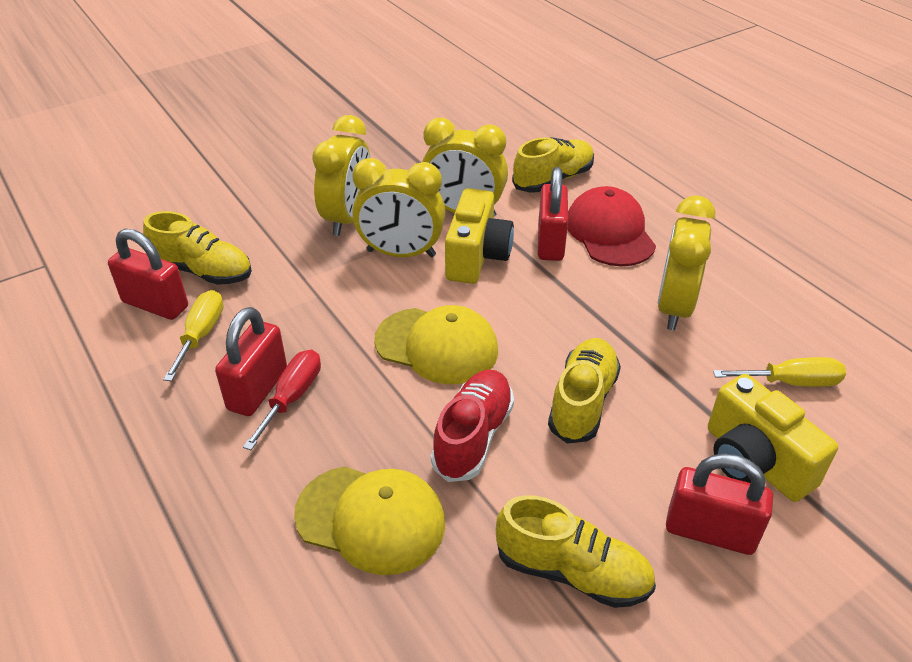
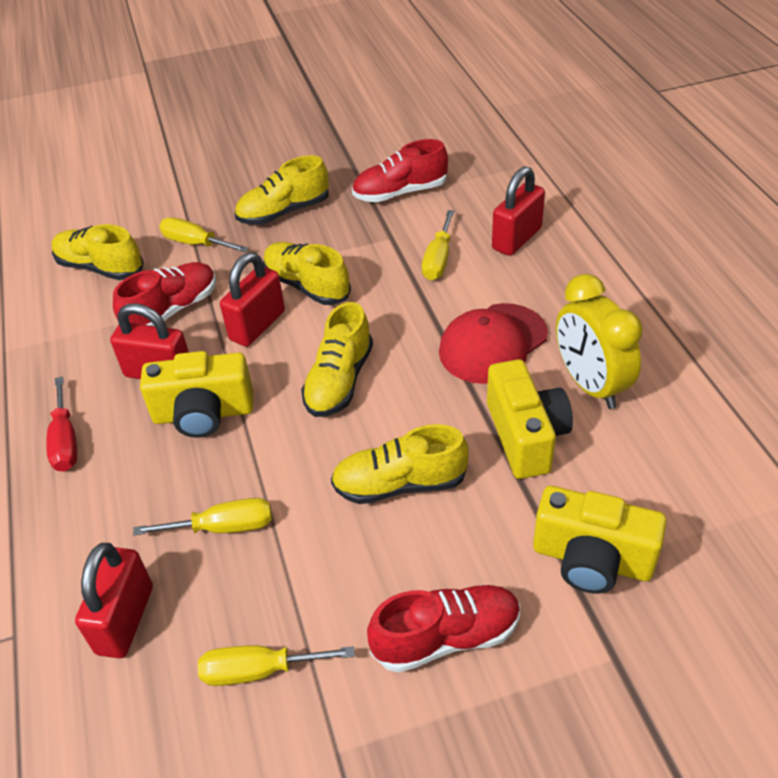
red shoe: 1 -> 3
yellow camera: 2 -> 3
yellow cap: 2 -> 0
yellow clock: 4 -> 1
yellow screwdriver: 2 -> 4
yellow shoe: 4 -> 5

